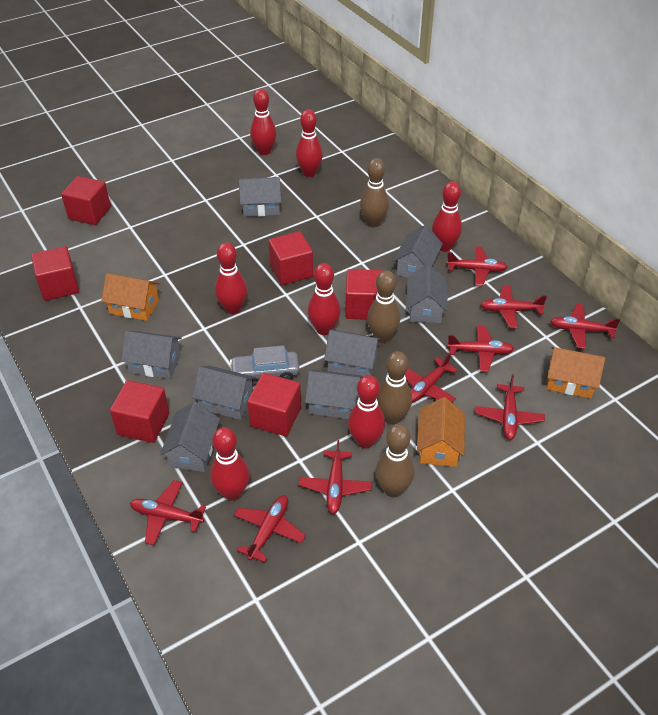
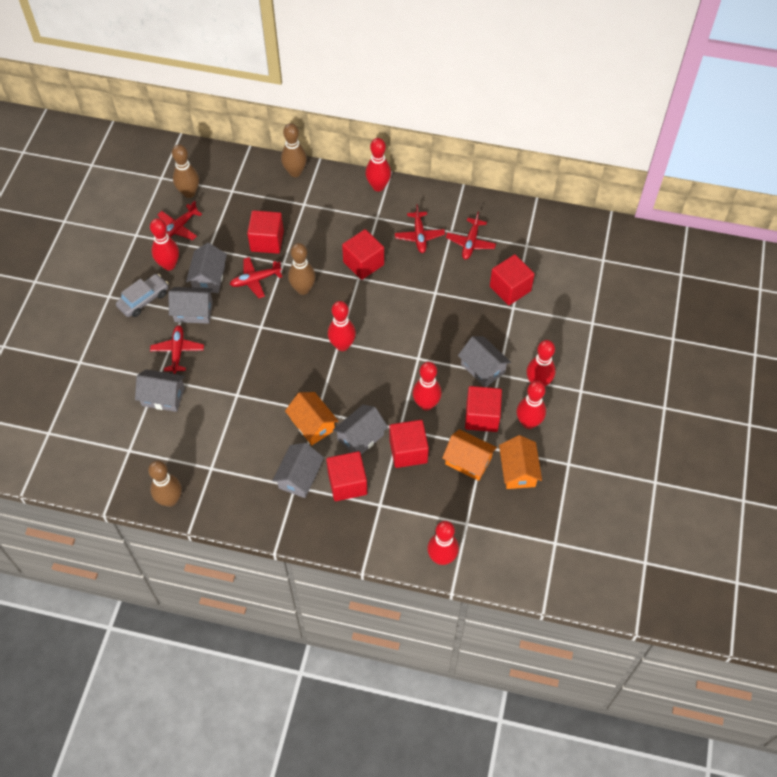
grey house: 8 -> 6
red plane: 9 -> 5

